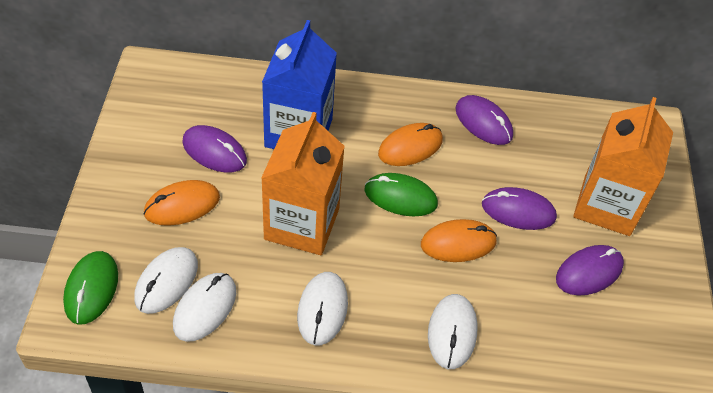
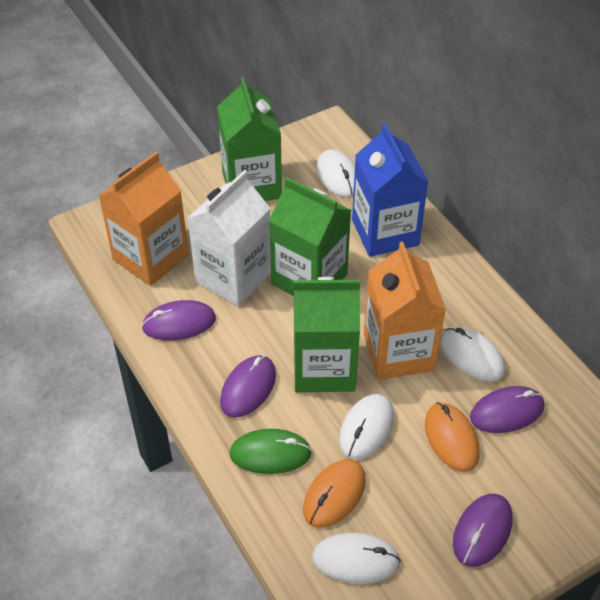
green carton: 0 -> 3
green mouse: 2 -> 1
orange mouse: 3 -> 2
white carton: 0 -> 1

